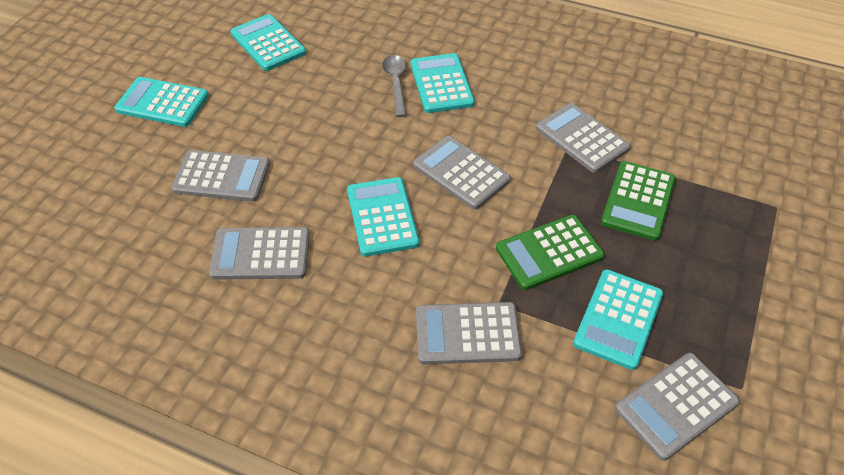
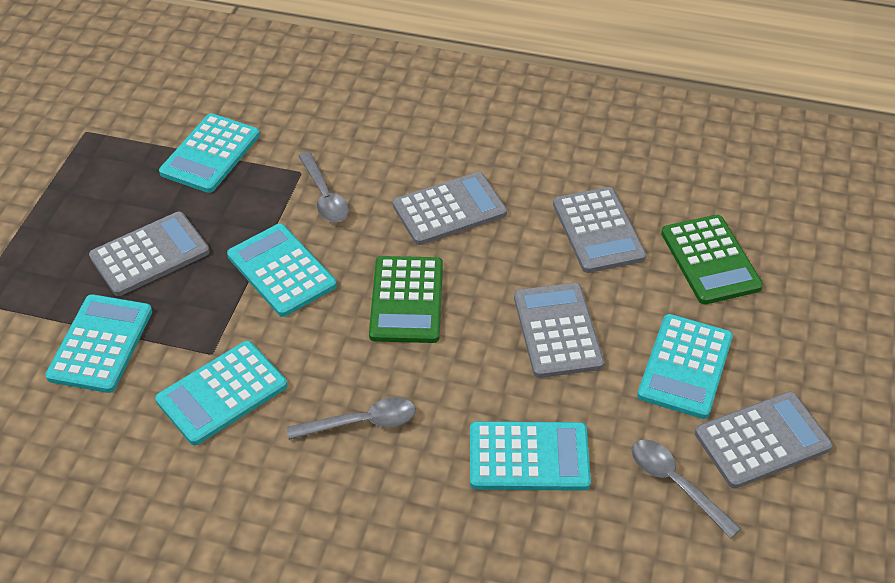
grey calculator: 6 -> 5
grey spoon: 1 -> 3
turquoise calculator: 5 -> 6

